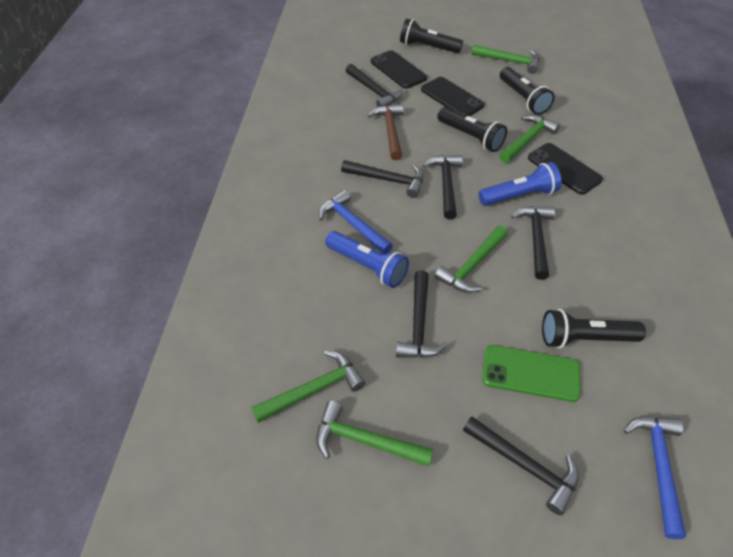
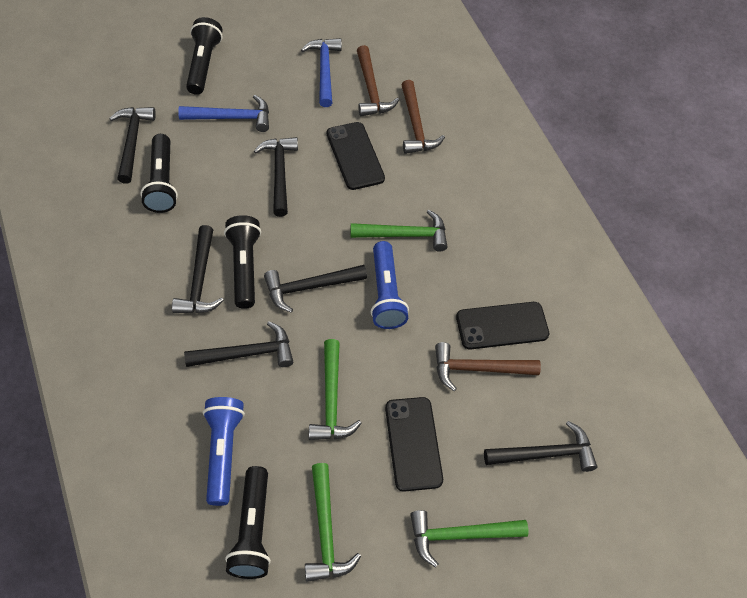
brown hammer: 1 -> 3
green hammer: 5 -> 4
green phone: 1 -> 0

